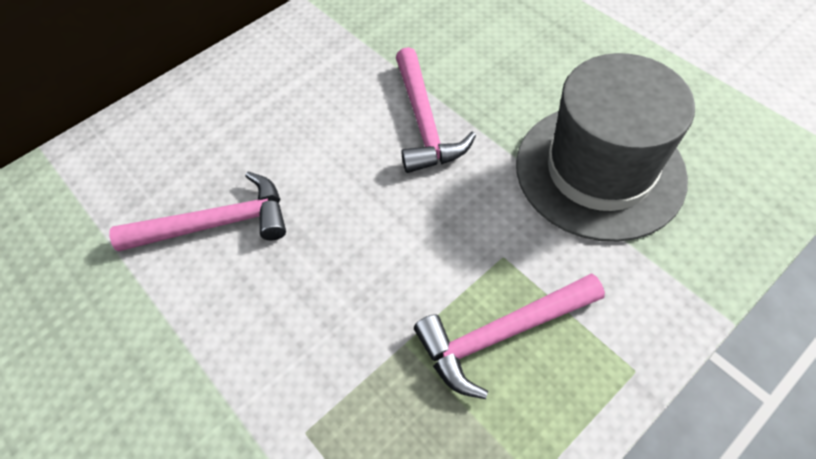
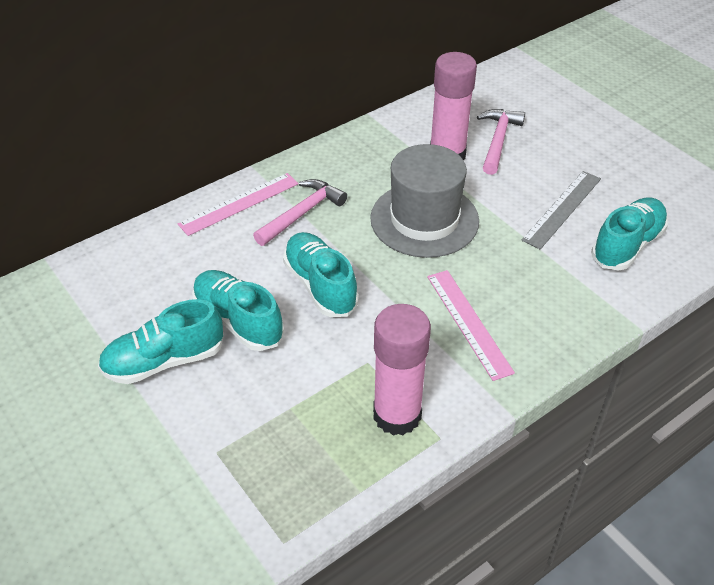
grey ruler: 0 -> 1
pink glue stick: 0 -> 2
pink hammer: 3 -> 2
pink ruler: 0 -> 2
turquoise shoe: 0 -> 4

